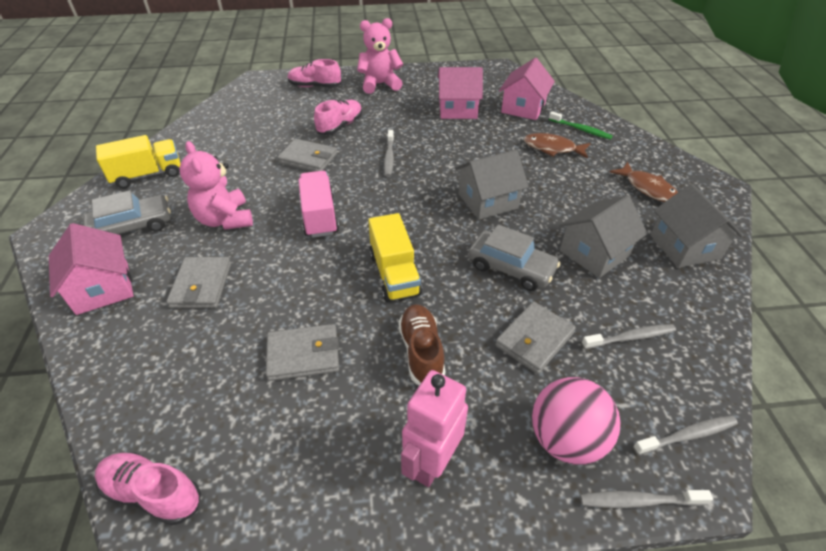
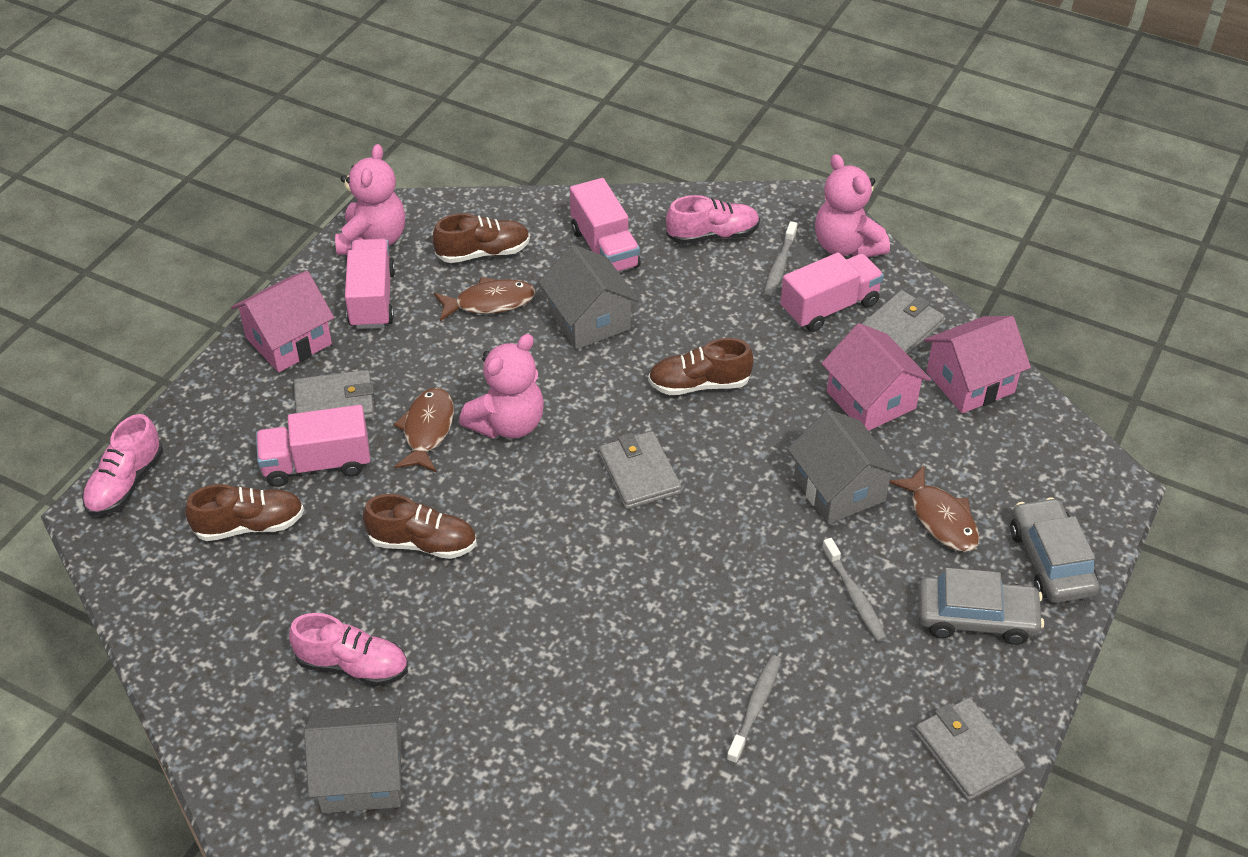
brown fish: 2 -> 3
brown shoe: 1 -> 4
green toothbrush: 1 -> 0
grey toothbrush: 4 -> 3
pink ball: 1 -> 0
pink robot: 1 -> 0
pink teddy bear: 2 -> 3
pink truck: 1 -> 4
yellow truck: 2 -> 0

